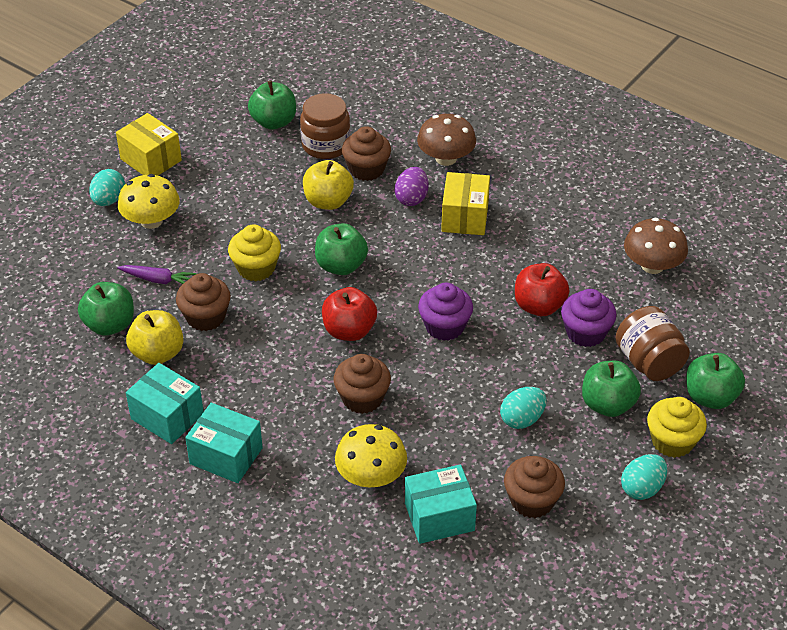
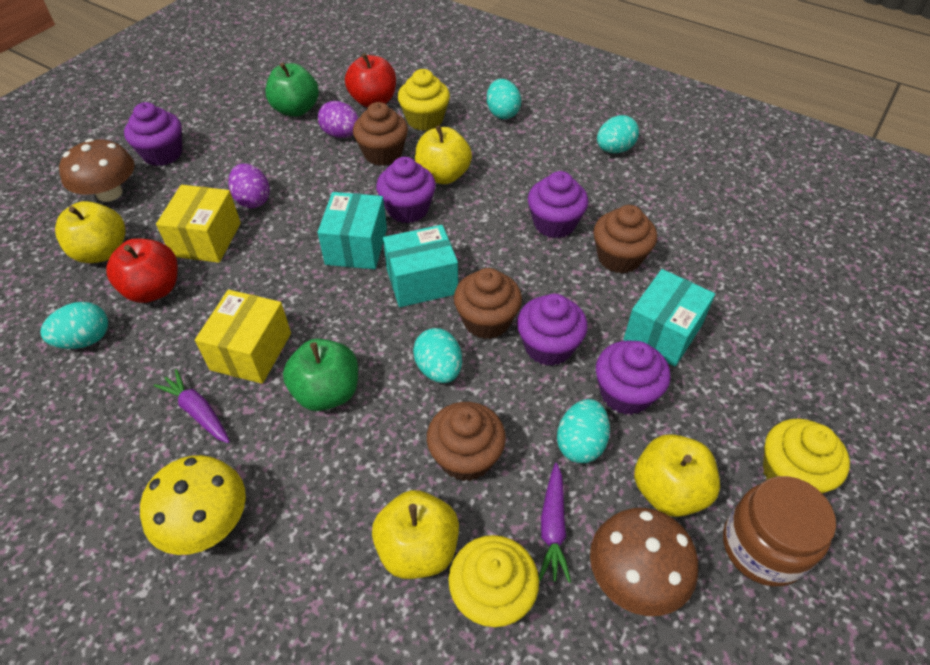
brown jar: 2 -> 1
green apple: 5 -> 2
purple carrot: 1 -> 2
purple cupcake: 2 -> 5
purple egg: 1 -> 2
turquoise egg: 3 -> 5
yellow apple: 2 -> 4
yellow cupcake: 2 -> 3
yellow mushroom: 2 -> 1

